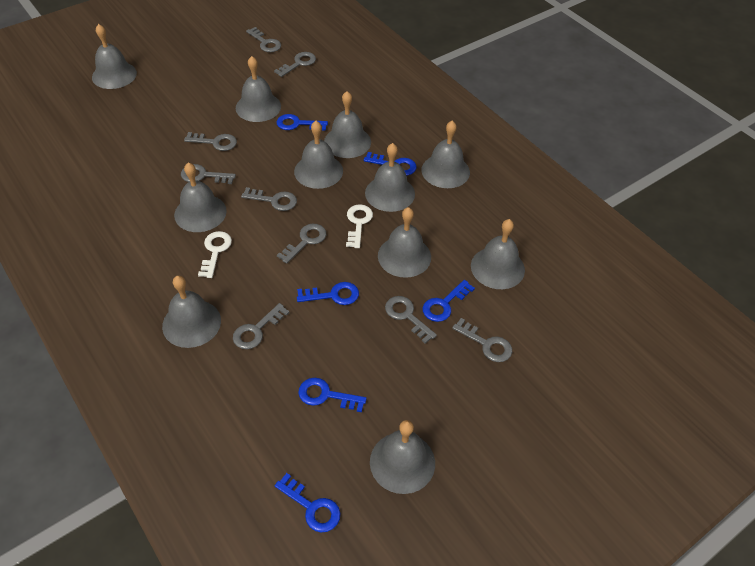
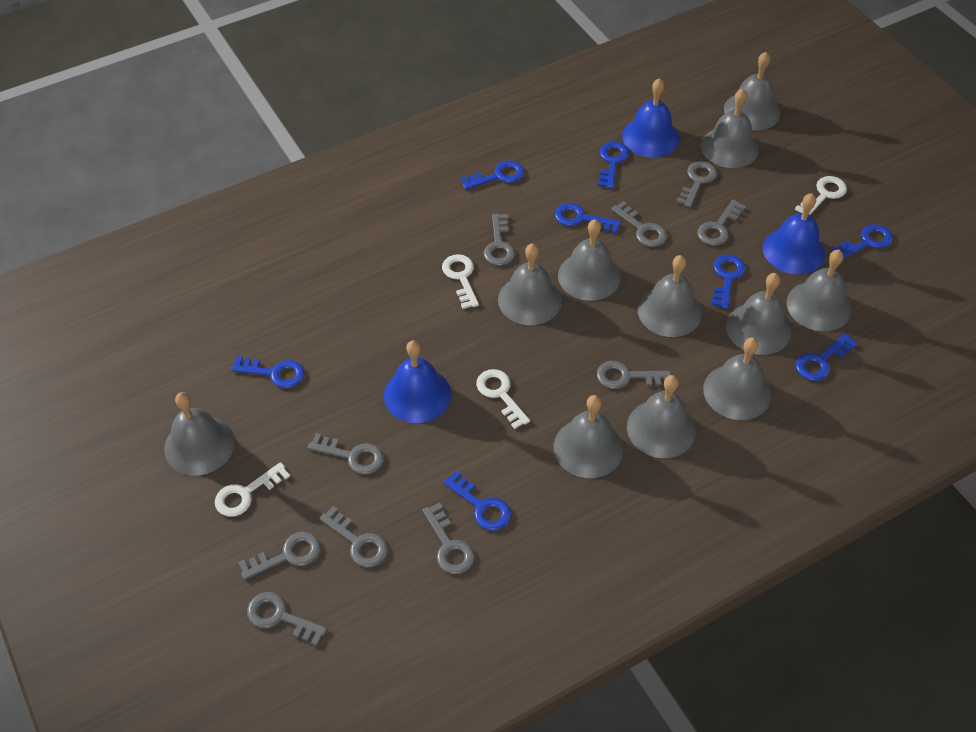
blue bell: 0 -> 3
blue key: 6 -> 8
grey key: 9 -> 10
white key: 2 -> 4

